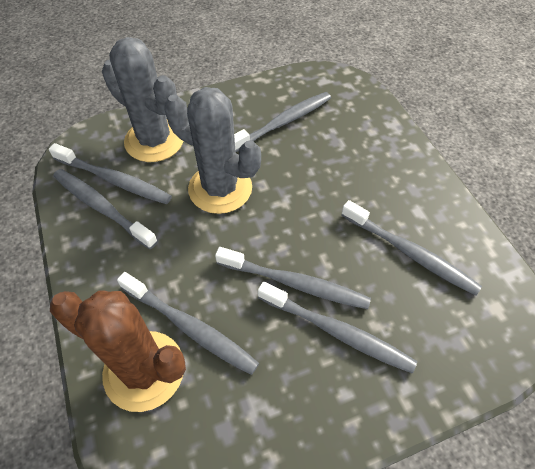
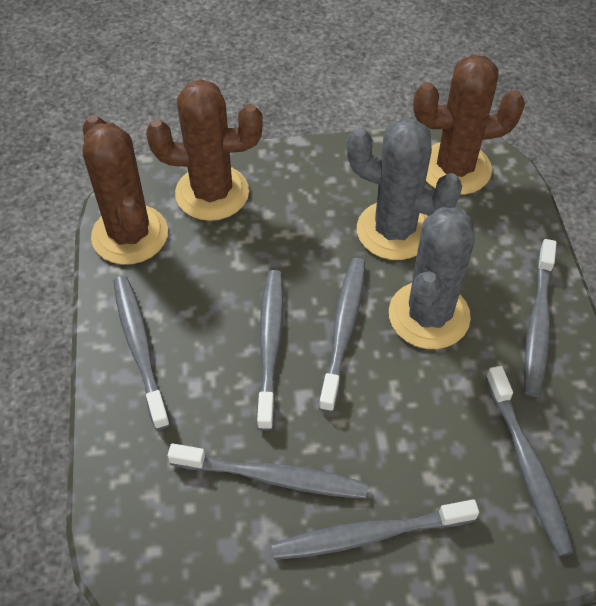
brown cactus: 1 -> 3

